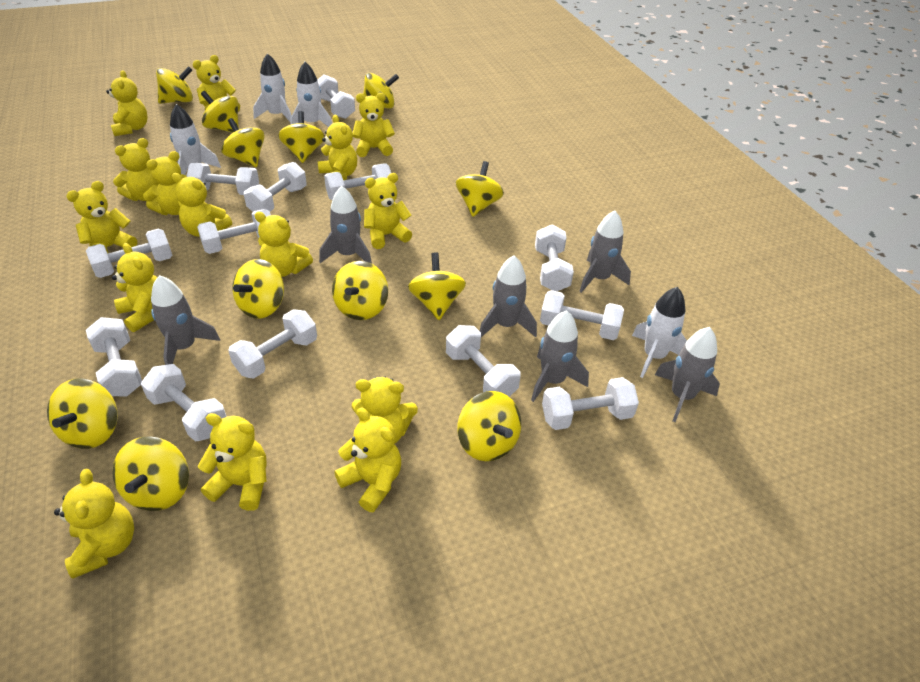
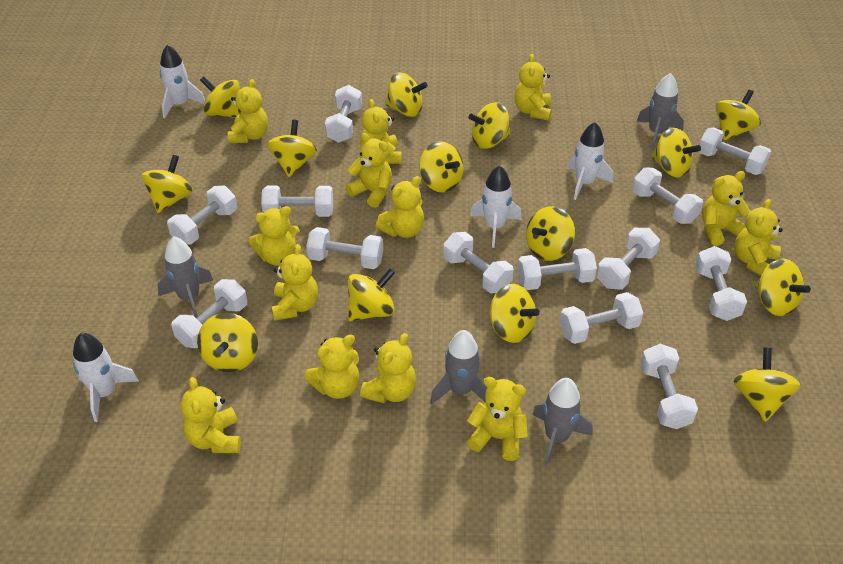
grey rocket: 6 -> 4
yellow spinning top: 12 -> 14
yellow teddy bear: 15 -> 13

